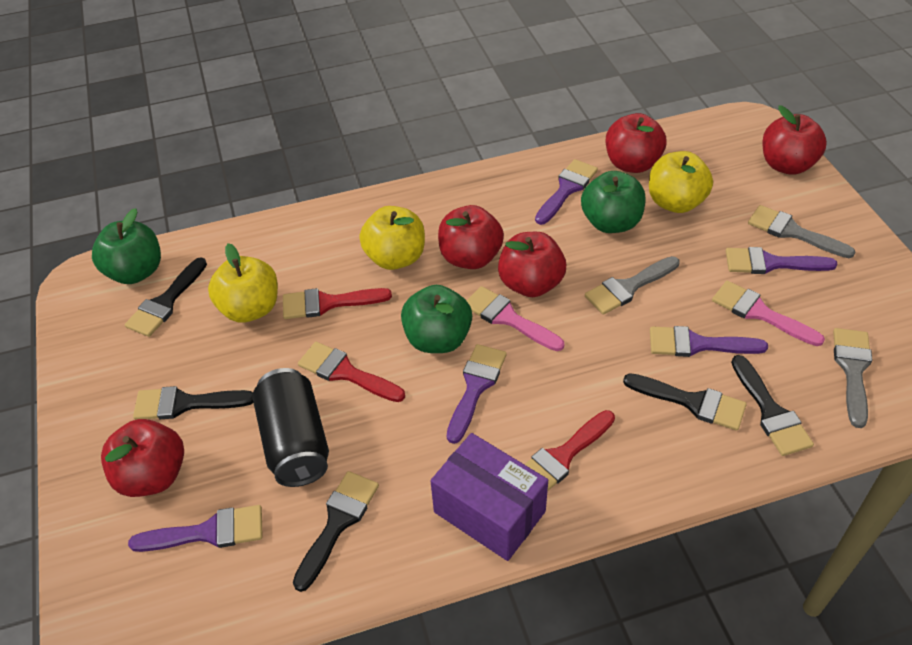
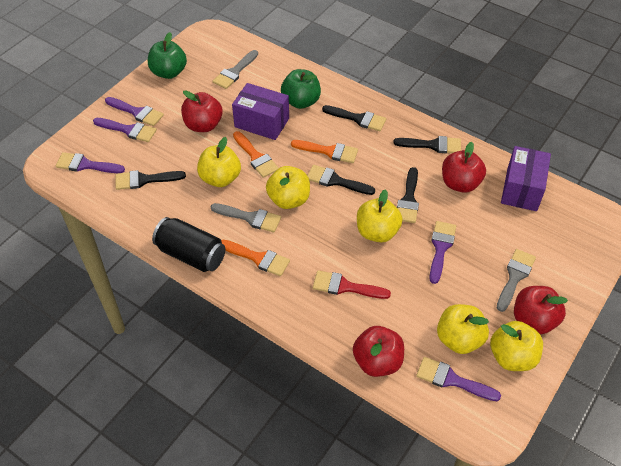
green apple: 3 -> 2
orange brush: 0 -> 3
pink brush: 2 -> 0
purple box: 1 -> 2
red apple: 5 -> 4
red brush: 3 -> 1
yellow apple: 3 -> 5

